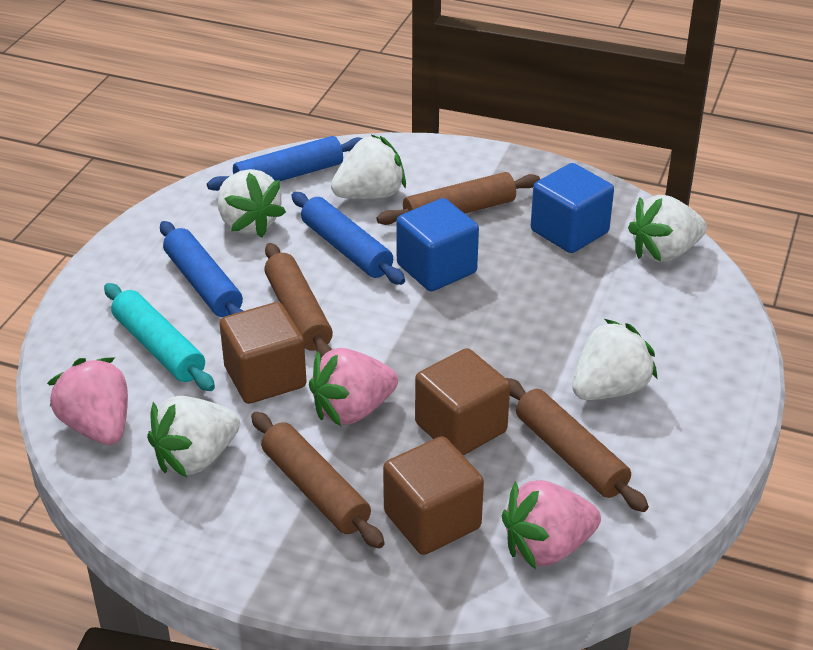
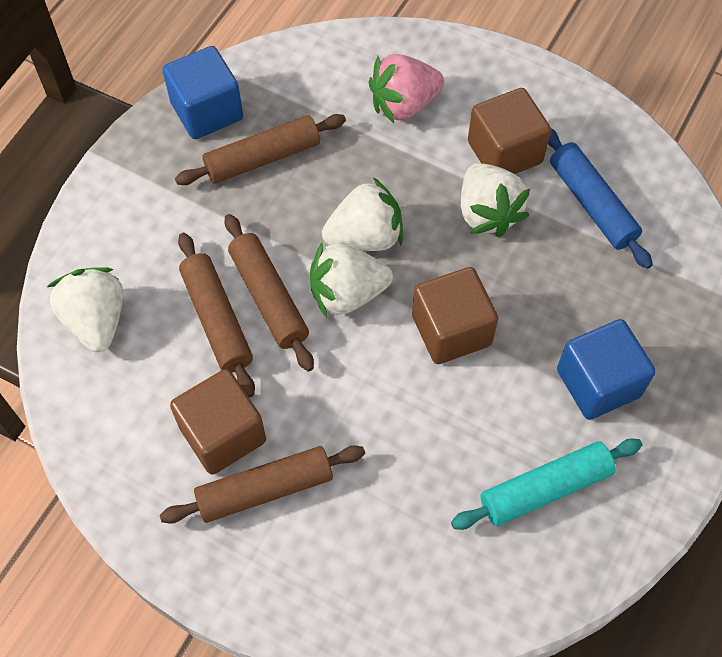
blue rolling pin: 3 -> 1
pink strawberry: 3 -> 1
white strawberry: 5 -> 4

